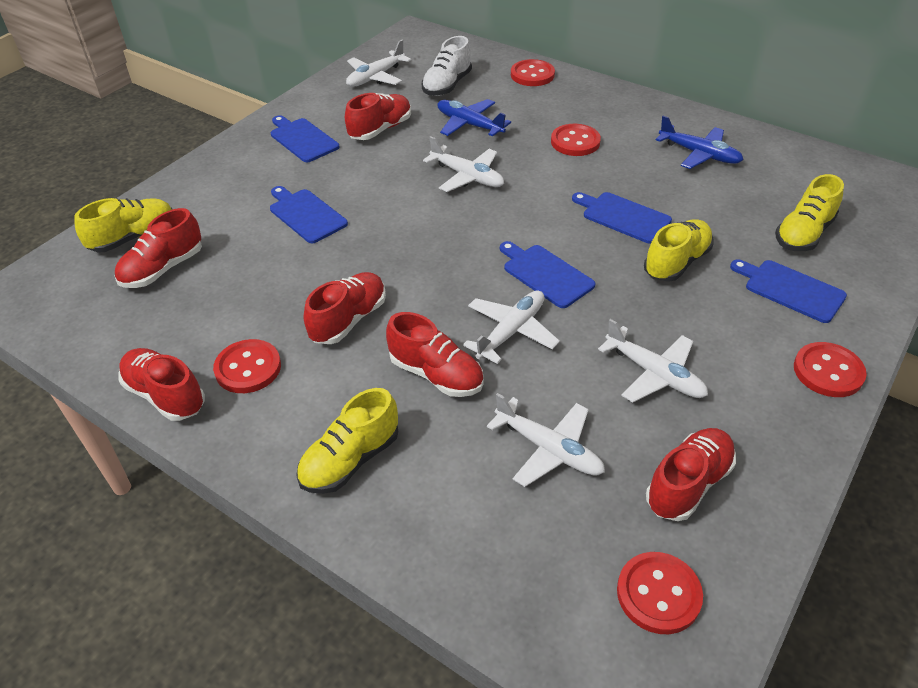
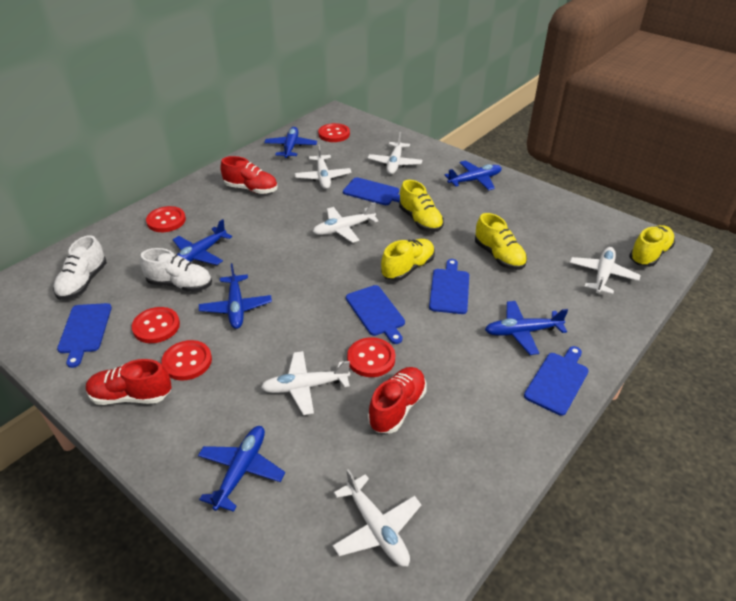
blue plane: 2 -> 6
red shoe: 6 -> 3
white plane: 5 -> 6
white shoe: 1 -> 2

